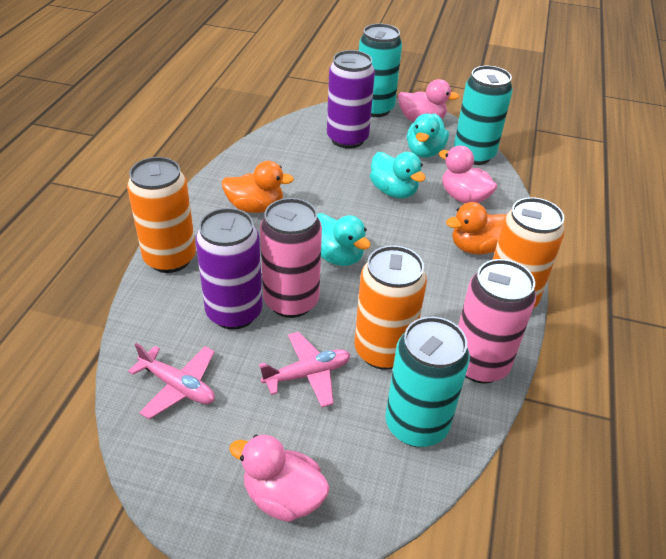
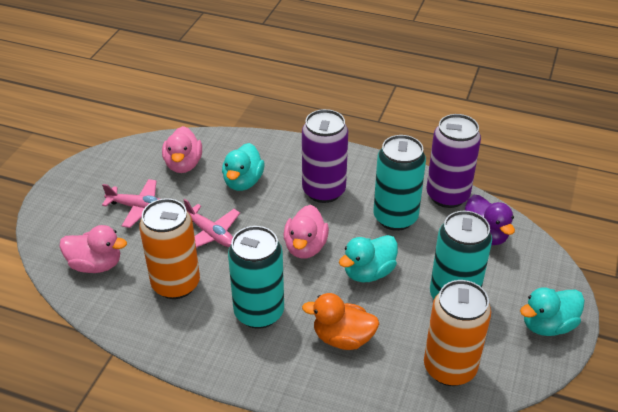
orange can: 3 -> 2
orange duck: 2 -> 1
pink can: 2 -> 0
purple duck: 0 -> 1

